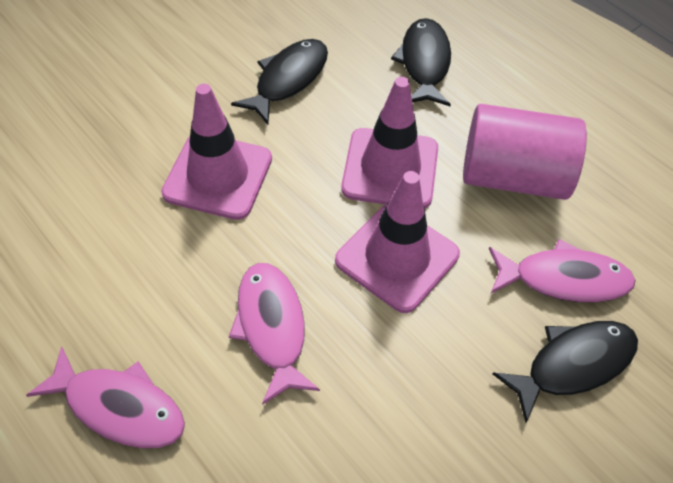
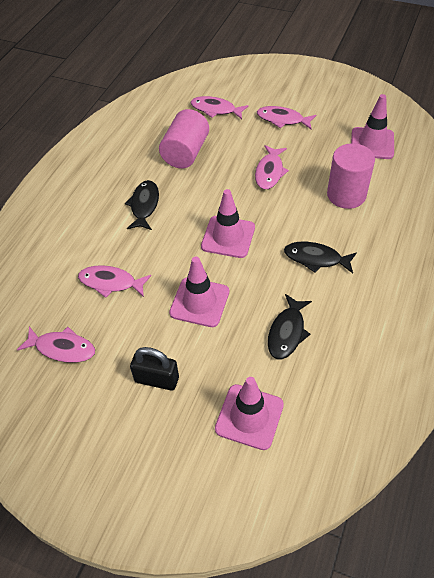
black padlock: 0 -> 1
pink cylinder: 1 -> 2
pink fish: 3 -> 5
pink traffic cone: 3 -> 4

